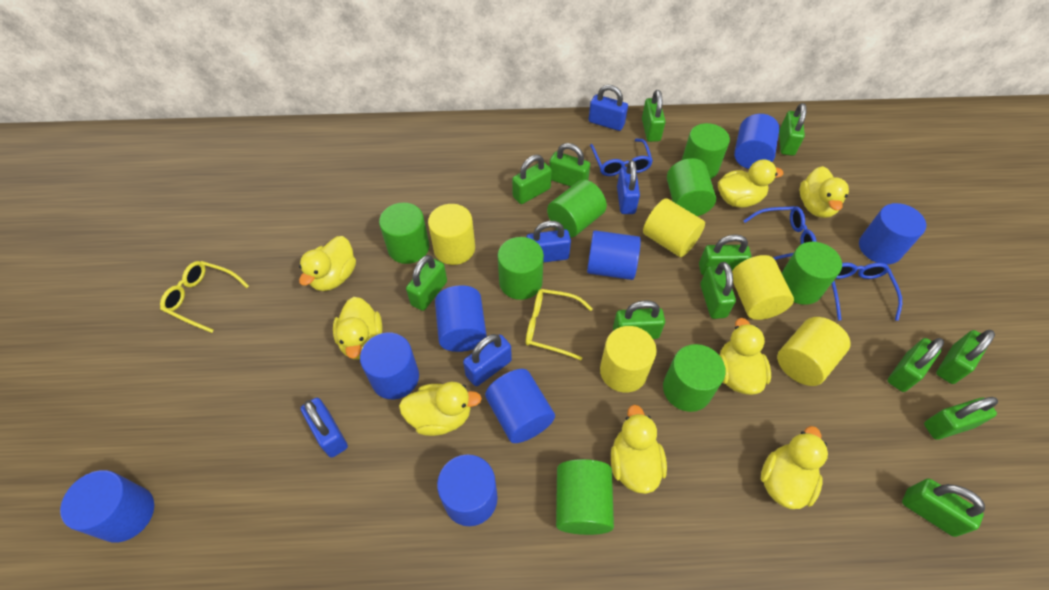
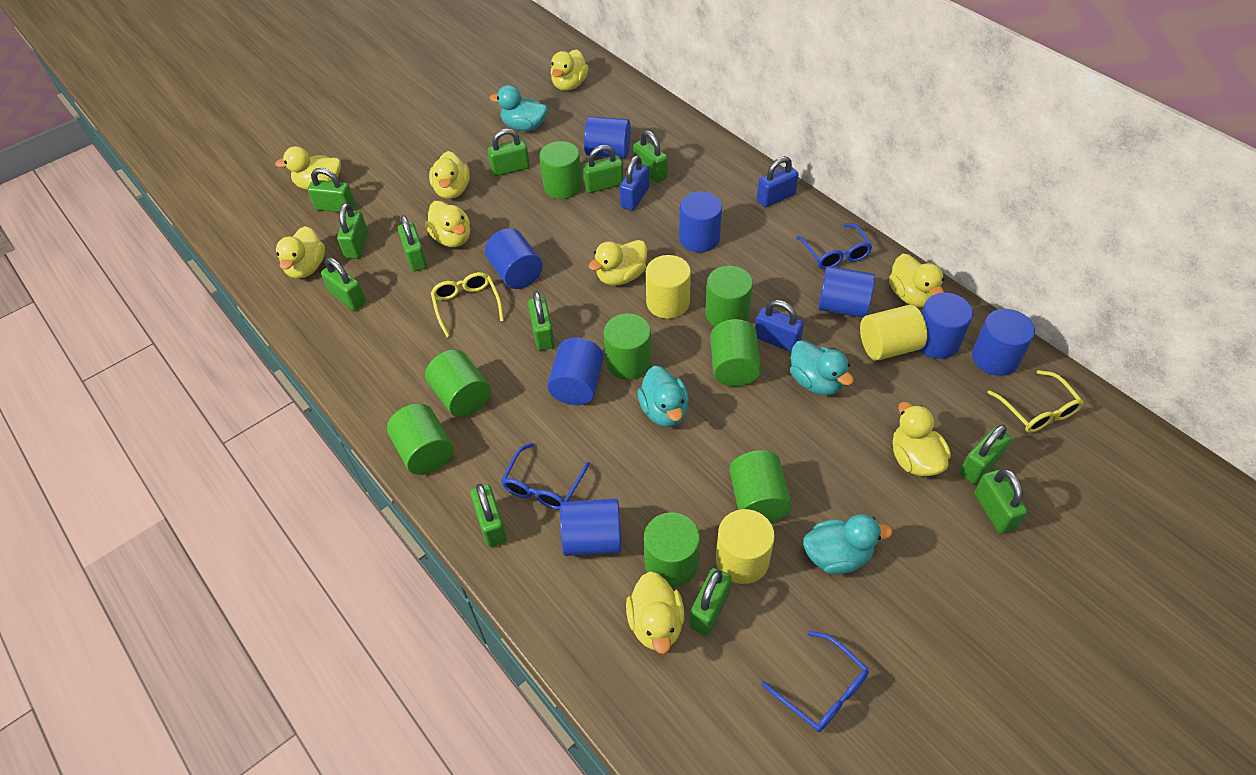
blue padlock: 5 -> 3
turquoise duck: 0 -> 4
yellow cylinder: 5 -> 3
yellow duck: 8 -> 9

